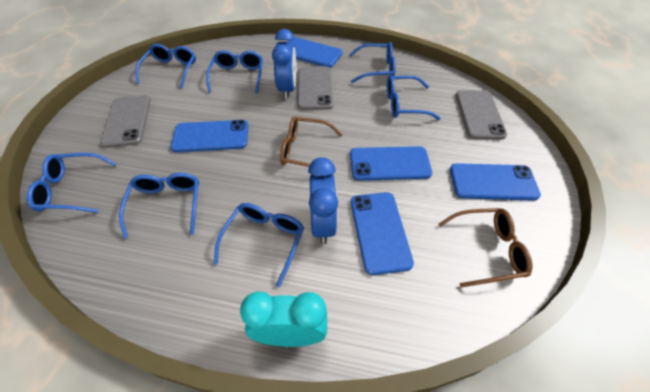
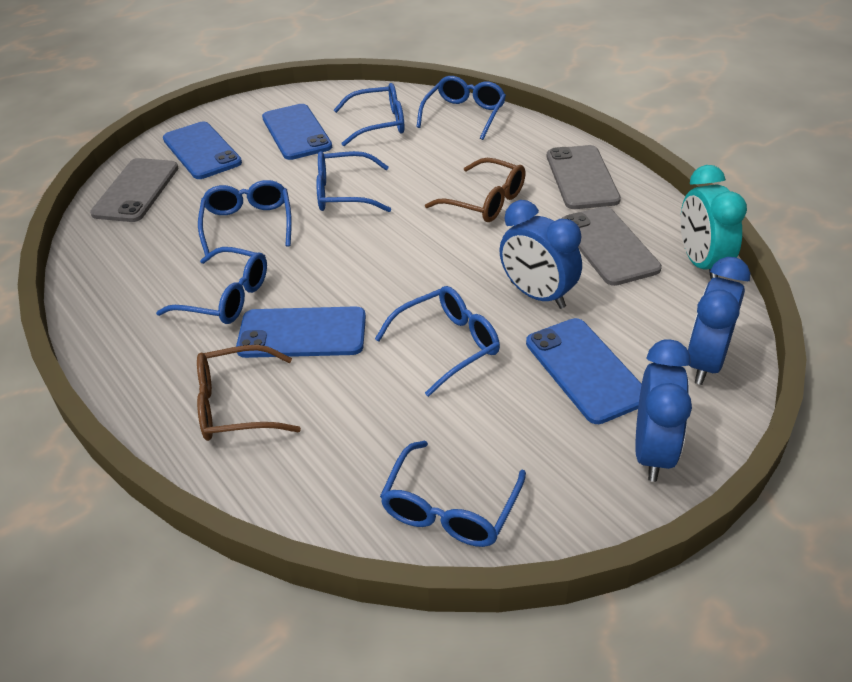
blue clock: 2 -> 3
blue phone: 5 -> 4

